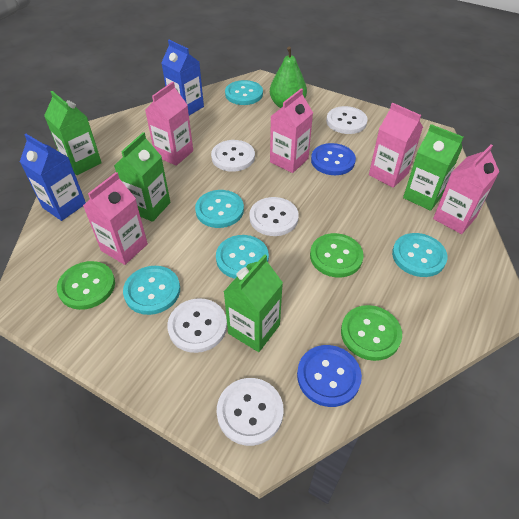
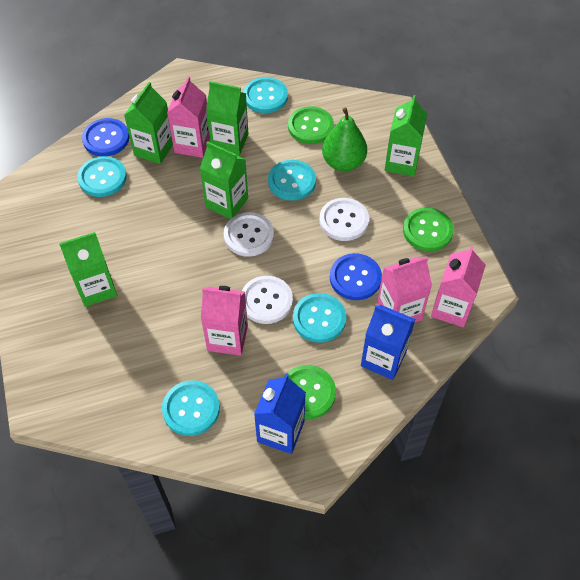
green carton: 4 -> 5
pink carton: 5 -> 4
white button: 5 -> 3

